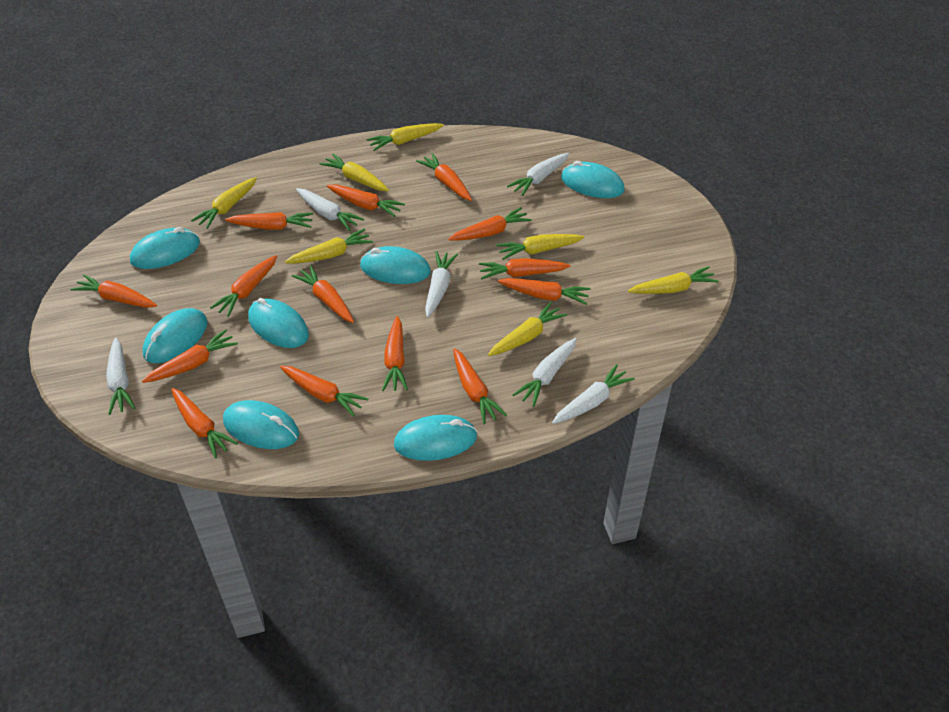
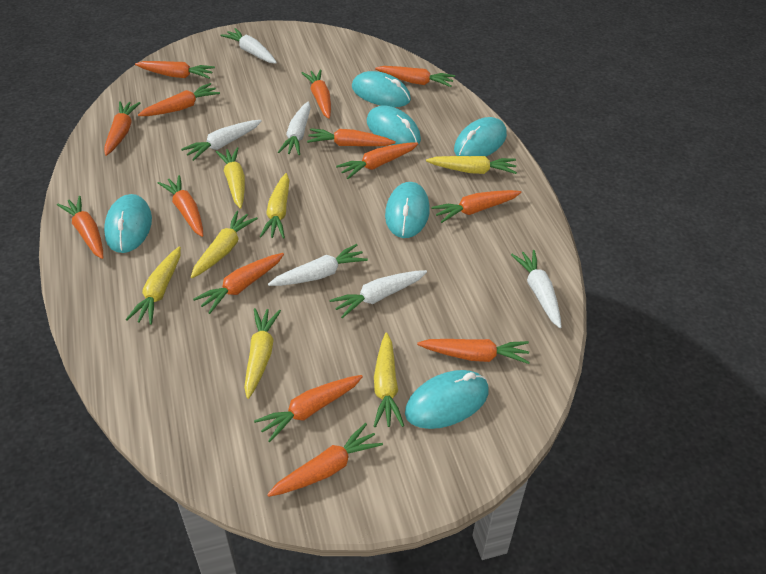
turquoise mouse: 7 -> 6

